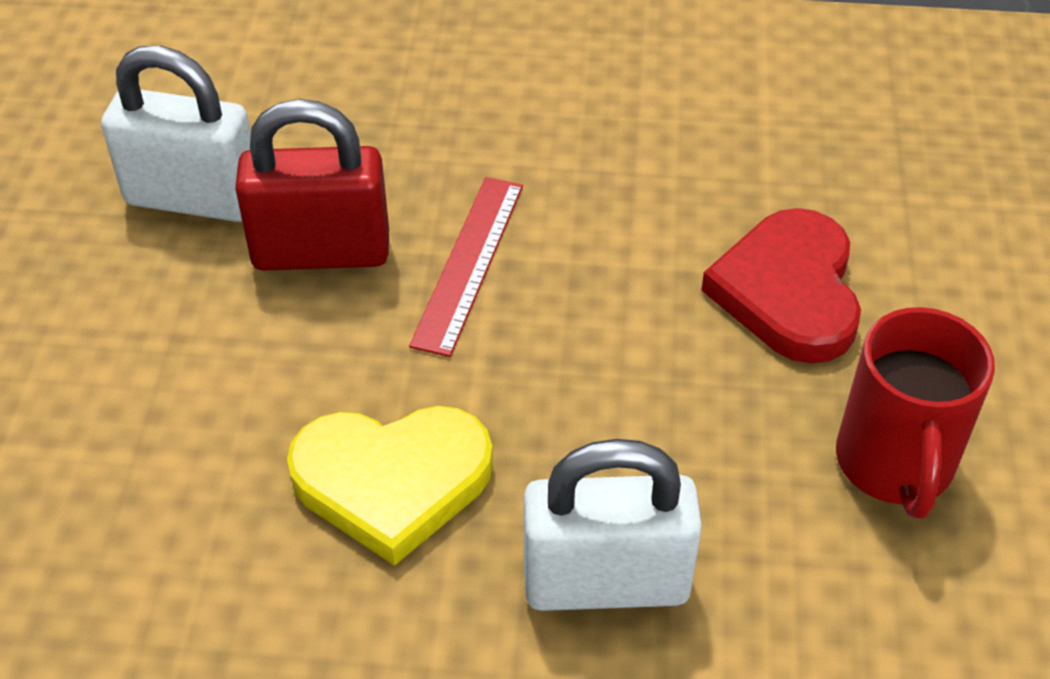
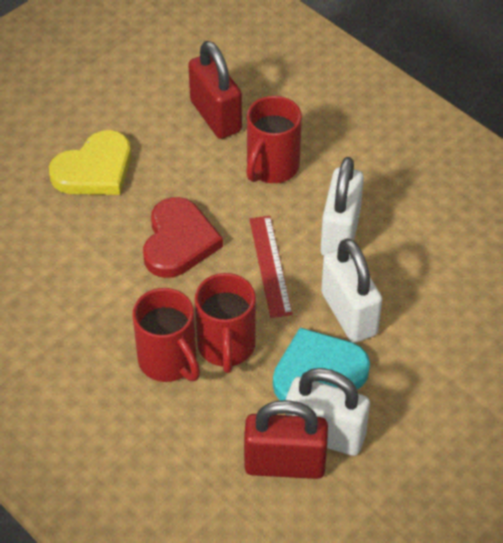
red mug: 1 -> 3
red padlock: 1 -> 2
turquoise heart: 0 -> 1
white padlock: 2 -> 3

